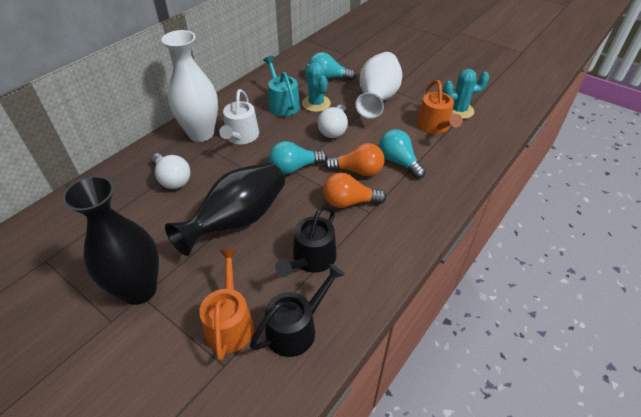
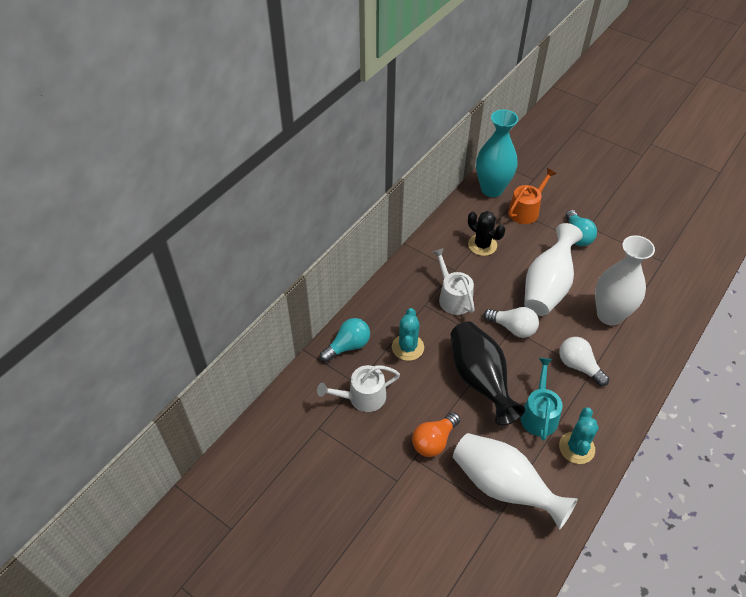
black cactus: 0 -> 1
black vase: 2 -> 1
black watering can: 2 -> 0
orange light bulb: 2 -> 1
orange watering can: 2 -> 1
turquoise light bulb: 3 -> 2
turquoise vase: 0 -> 1
white vase: 2 -> 3
white watering can: 1 -> 2

